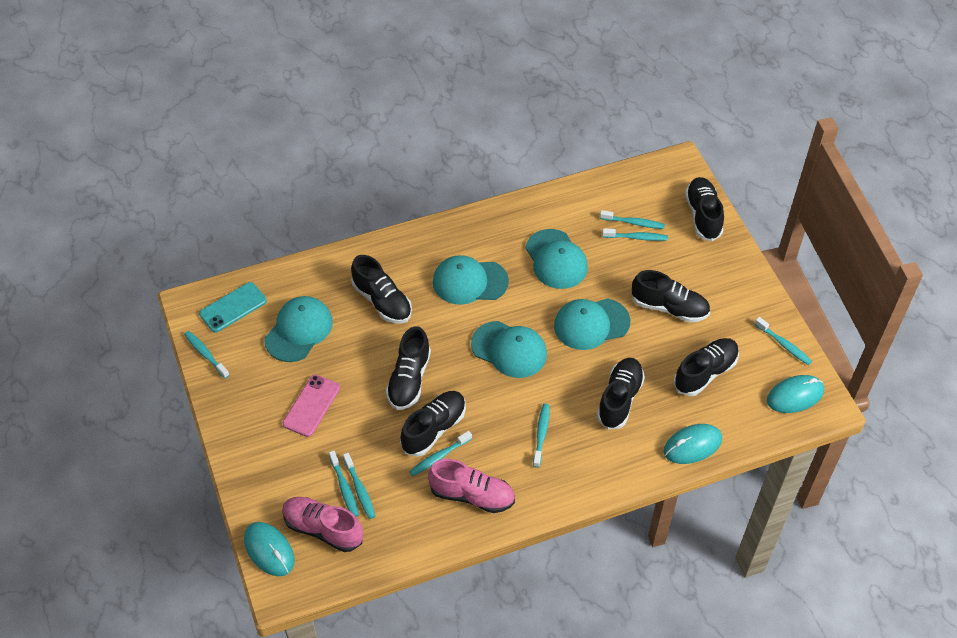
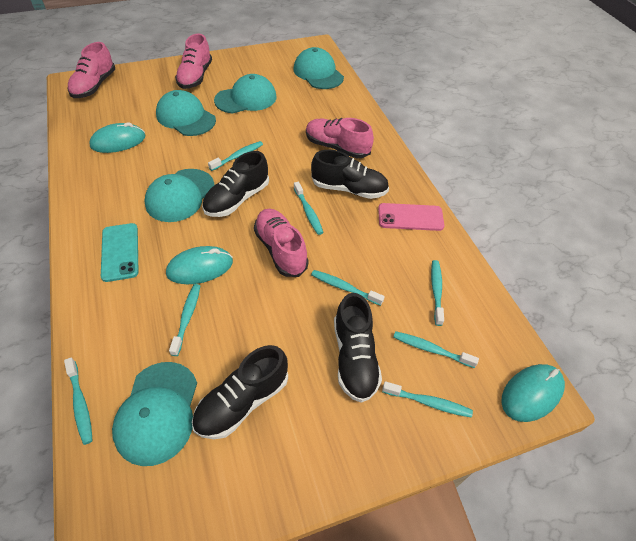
black shoe: 7 -> 4
pink shoe: 2 -> 4

